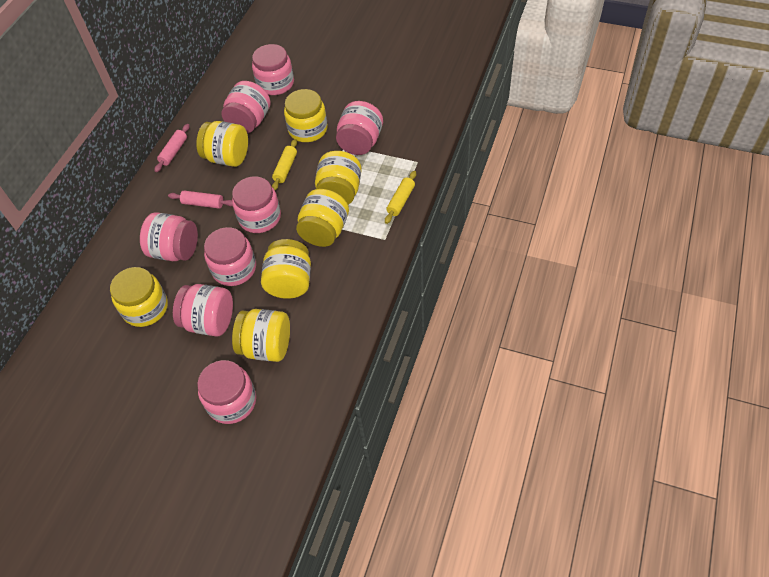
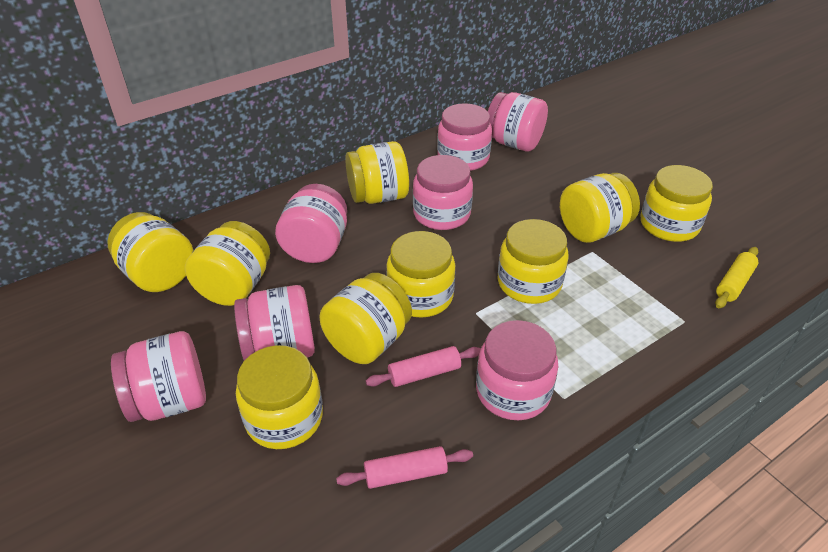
pink jar: 8 -> 7
yellow jar: 7 -> 9
yellow rolling pin: 2 -> 1

